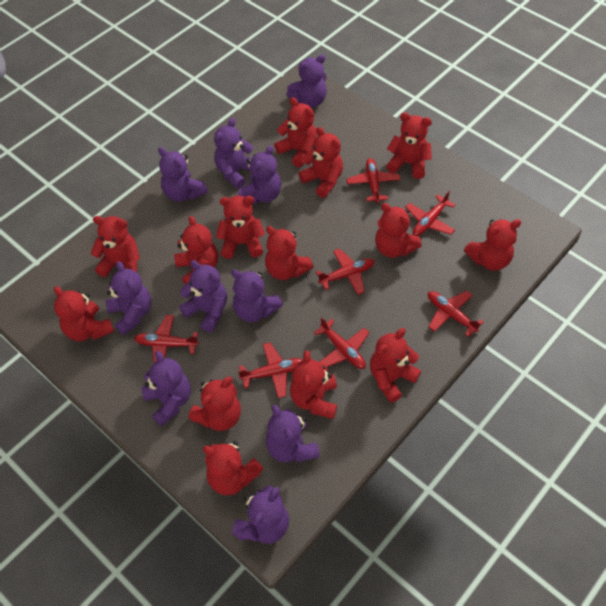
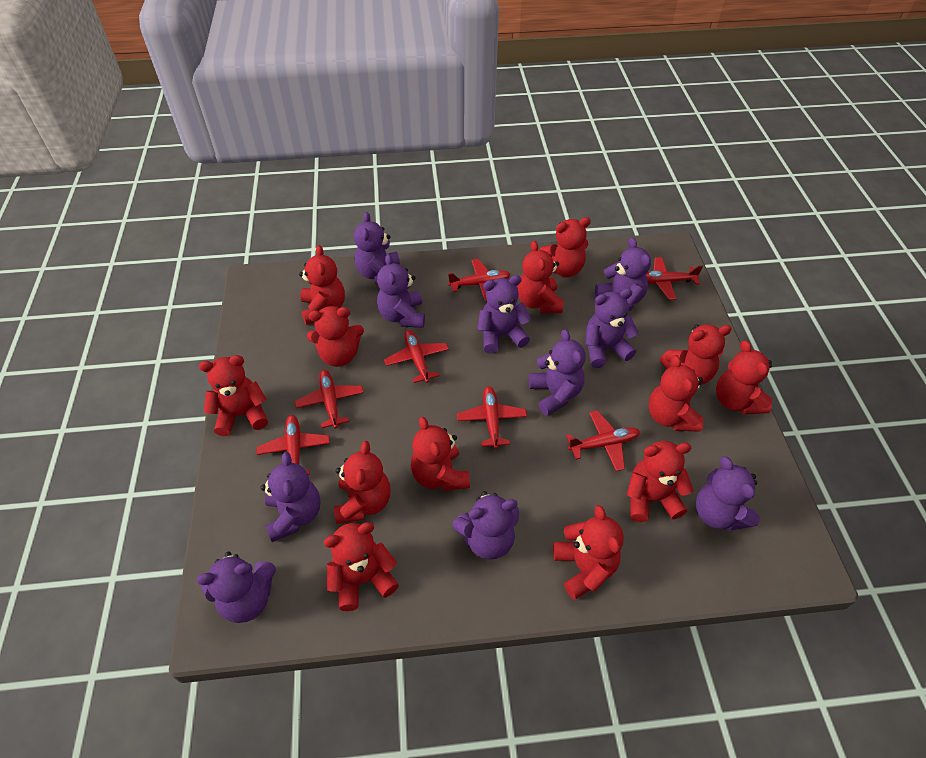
red teddy bear: 14 -> 13

